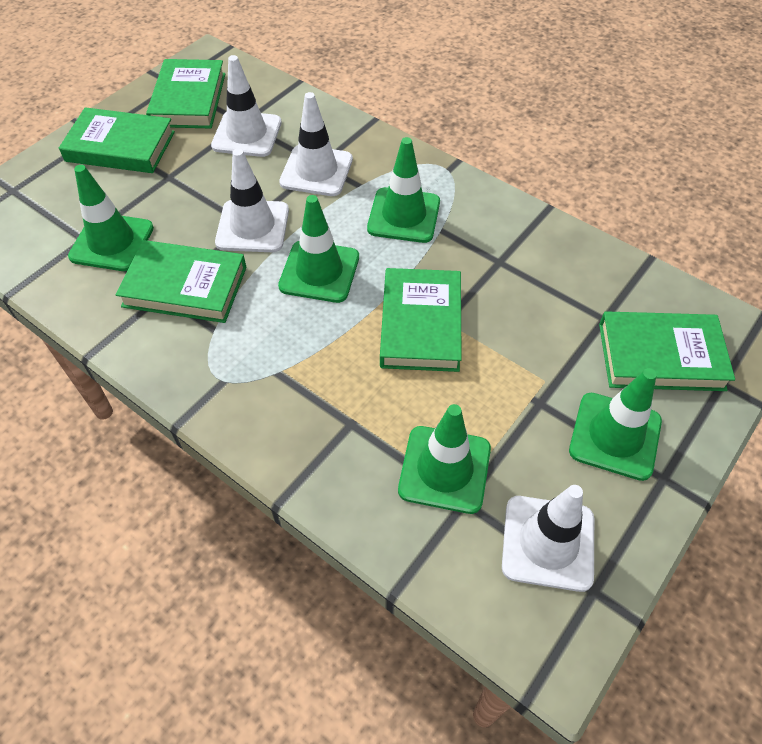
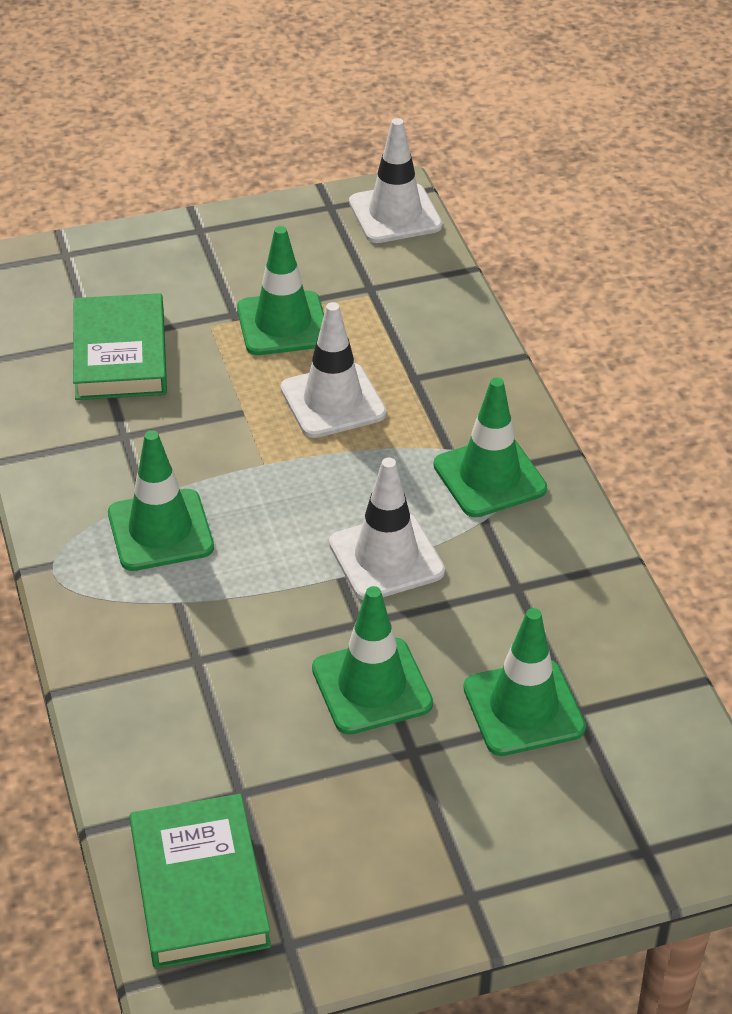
green book: 5 -> 2
white traffic cone: 4 -> 3

